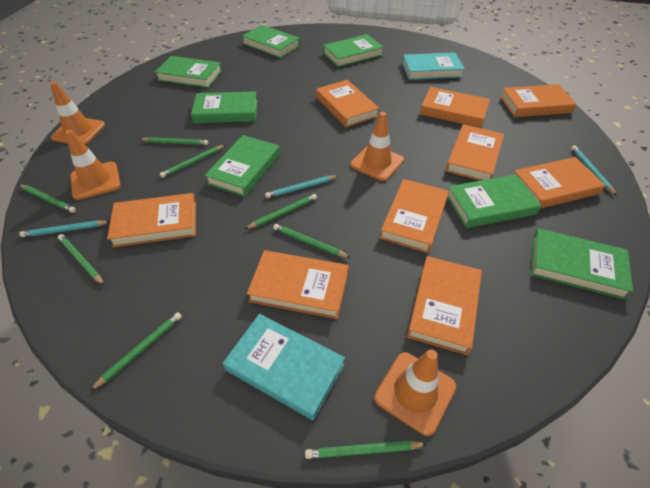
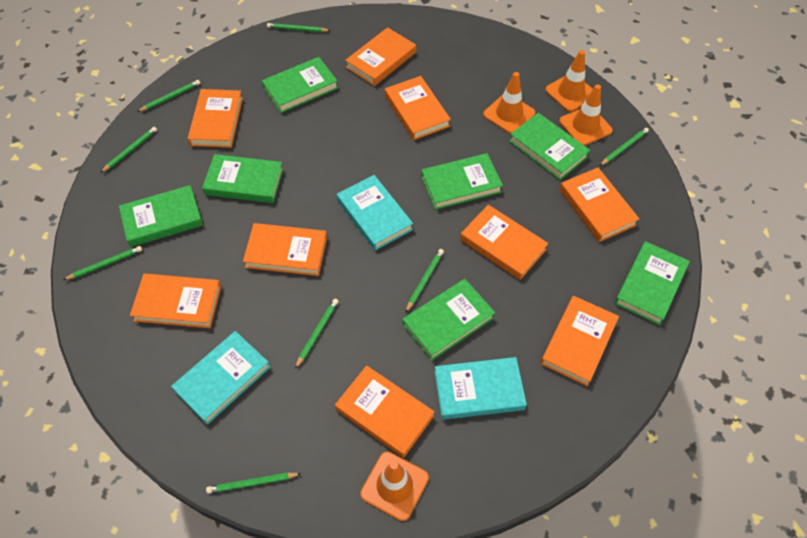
turquoise book: 2 -> 3
turquoise pencil: 3 -> 0

